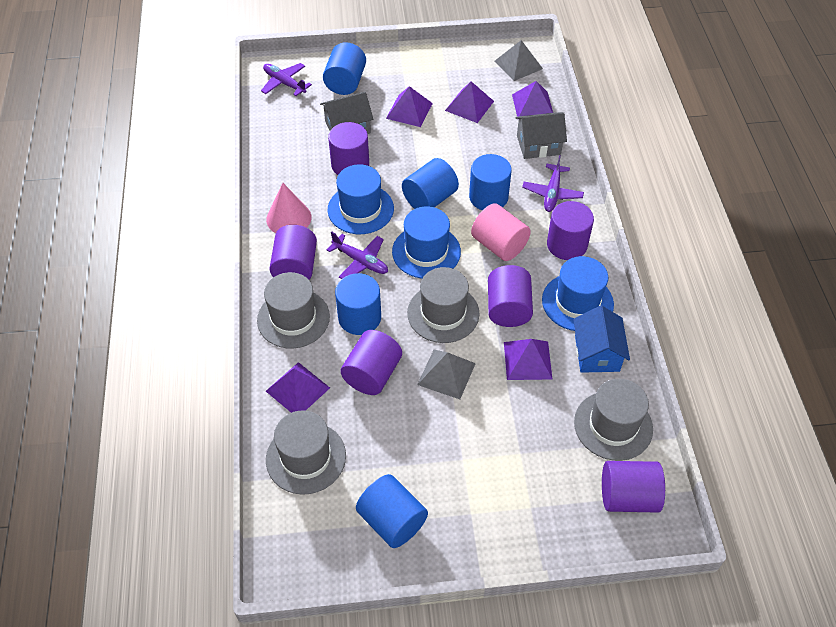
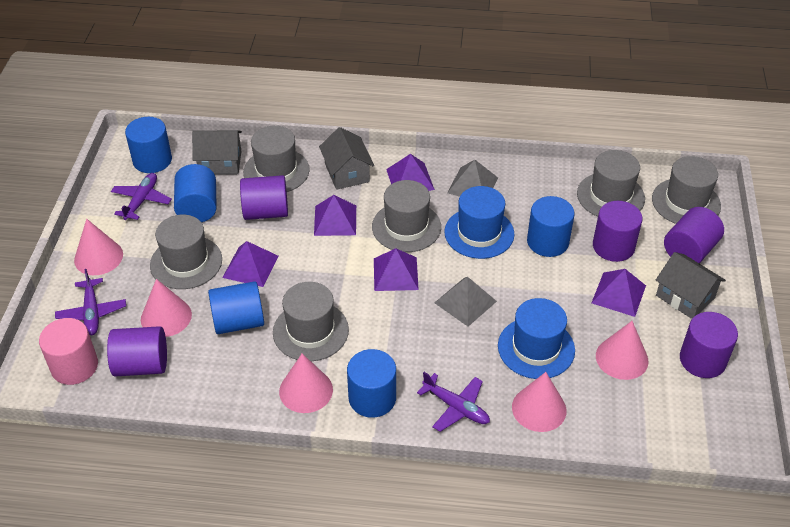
blue hat: 3 -> 2
blue house: 1 -> 0
grey hat: 4 -> 6
grey house: 2 -> 3
pink cone: 1 -> 5
purple cylinder: 6 -> 5

